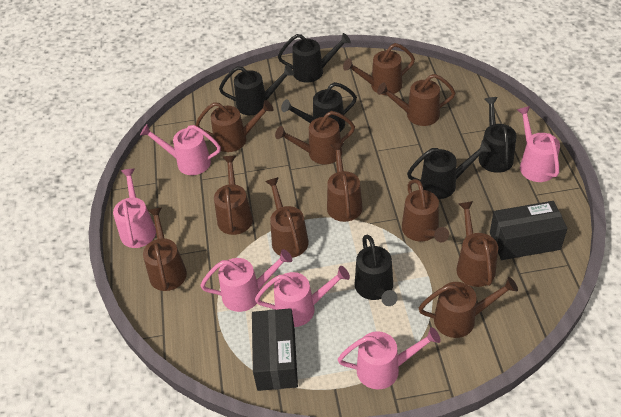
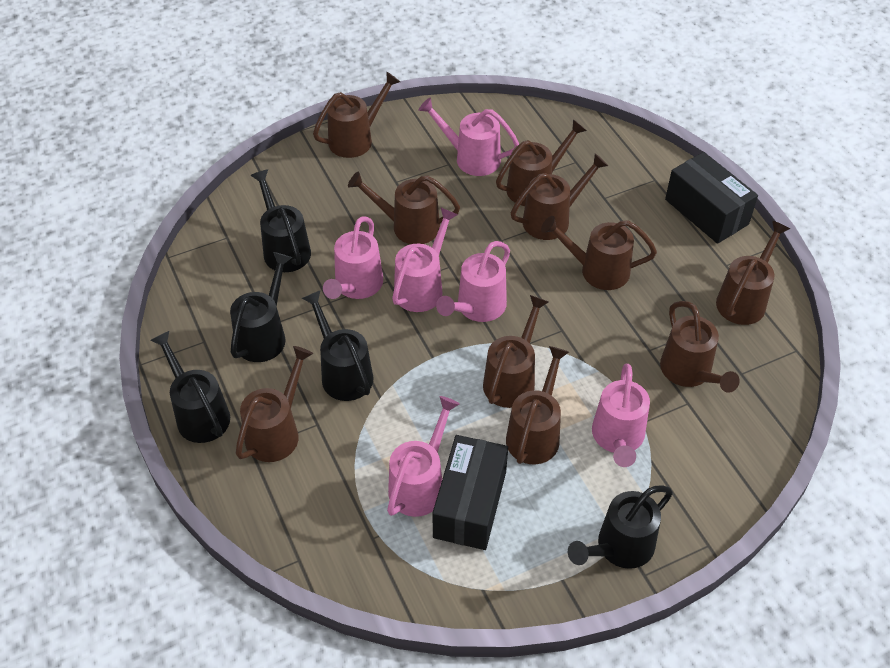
black watering can: 6 -> 5
brown watering can: 11 -> 10

